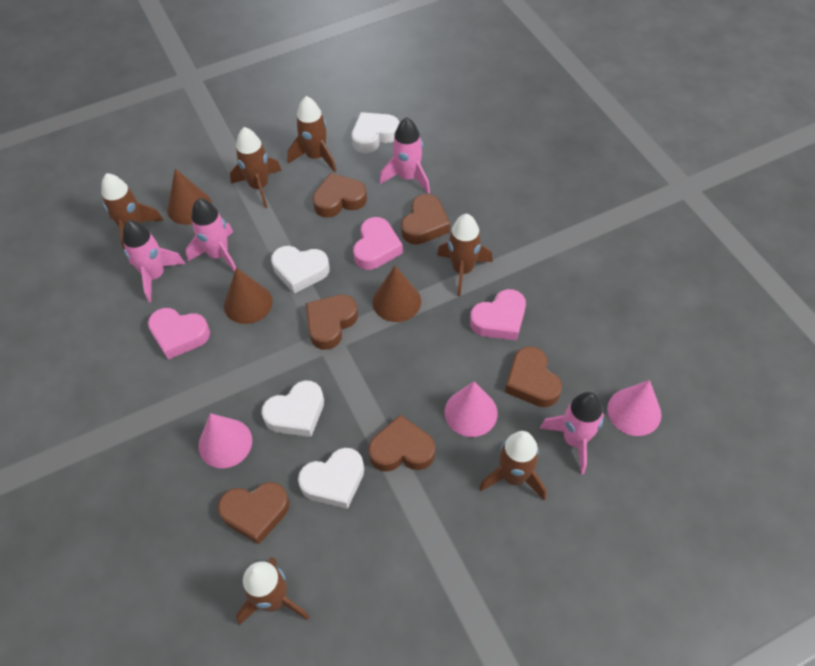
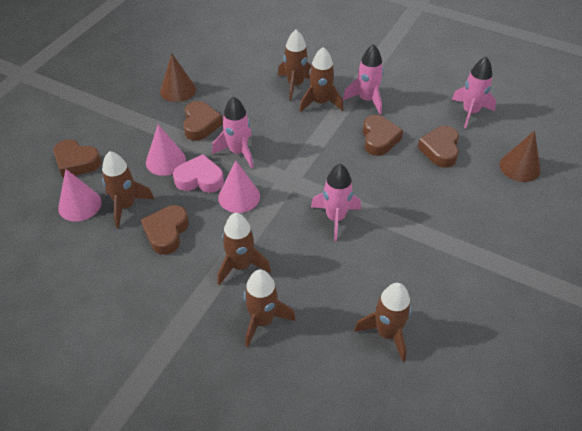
brown cone: 3 -> 2
brown heart: 6 -> 5
pink heart: 3 -> 1
white heart: 4 -> 0

